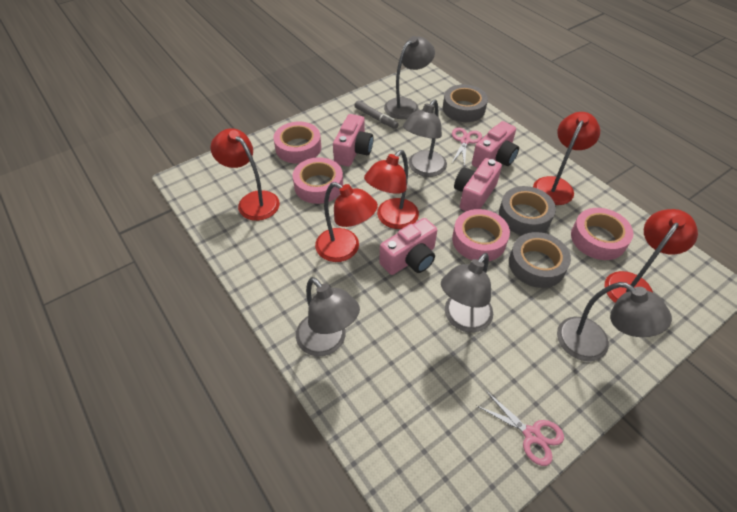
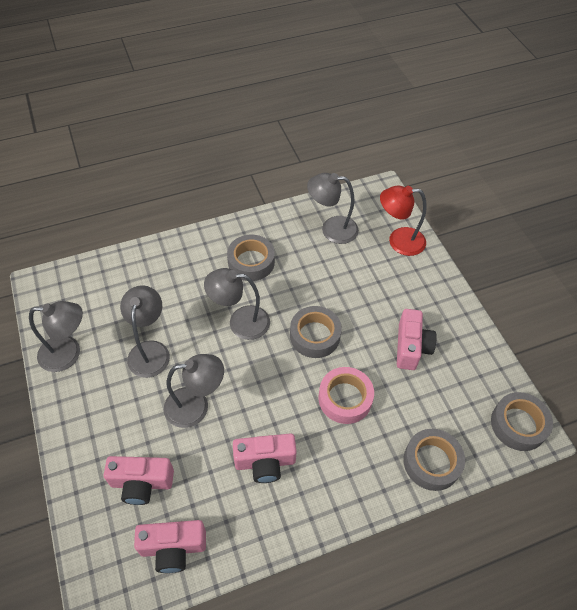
grey marker: 1 -> 0
grey tape: 3 -> 4
pink scissors: 2 -> 0
pink tape: 4 -> 1
red lamp: 5 -> 1

